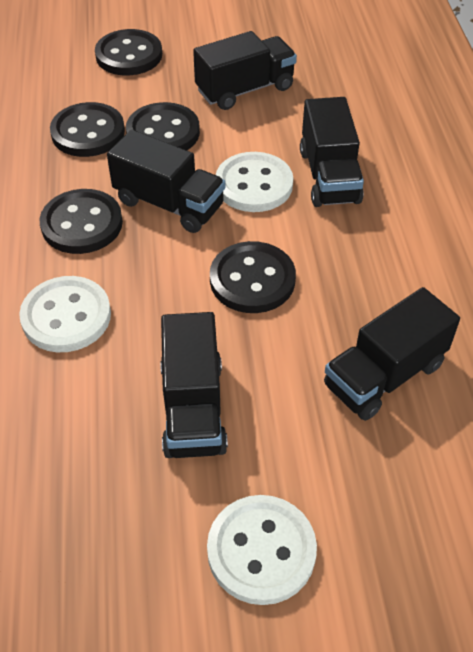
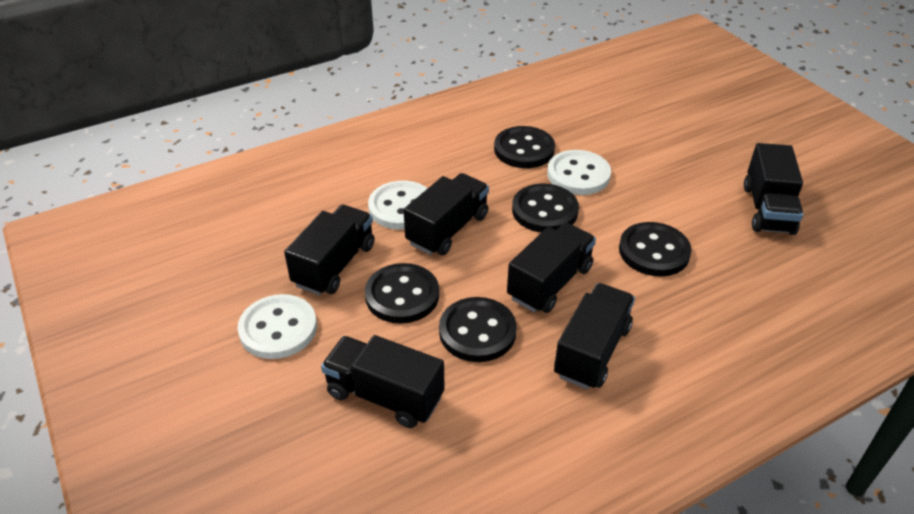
black truck: 5 -> 6

